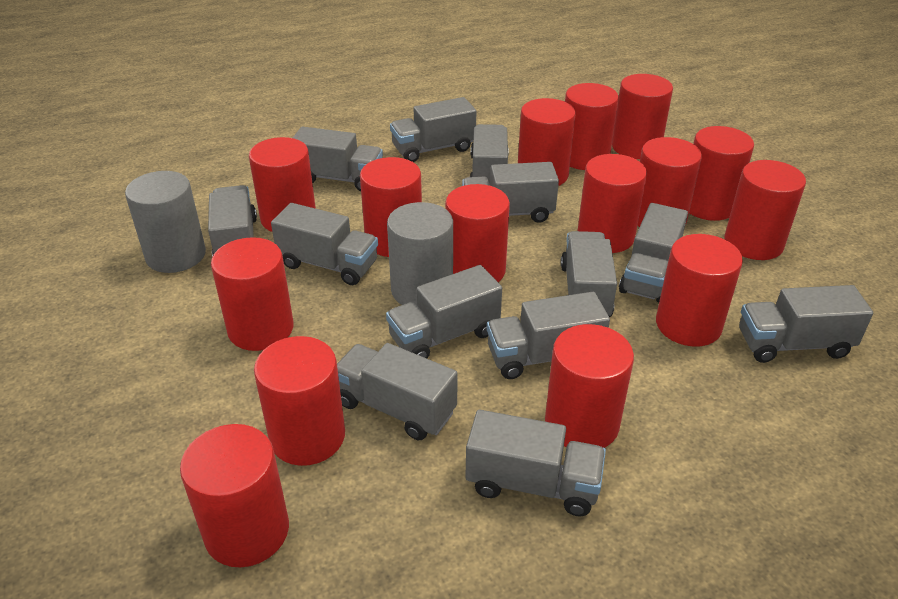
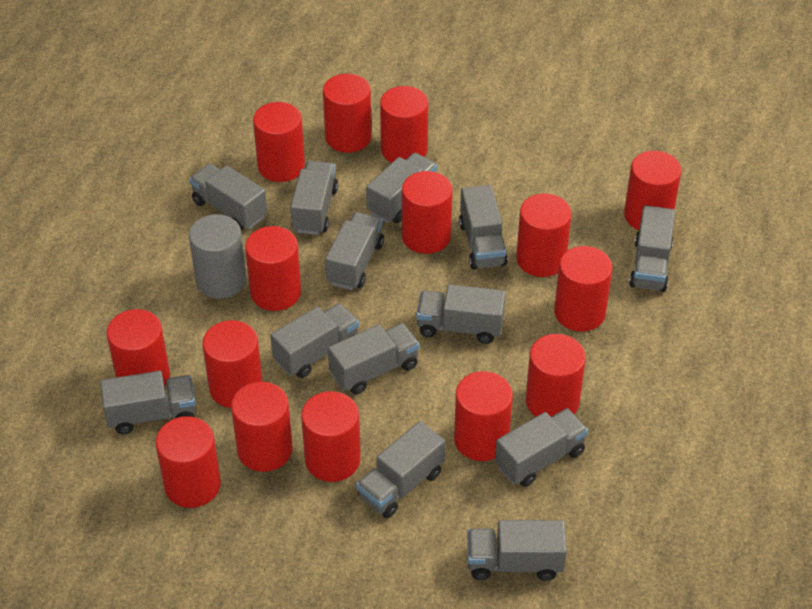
grey cylinder: 2 -> 1

